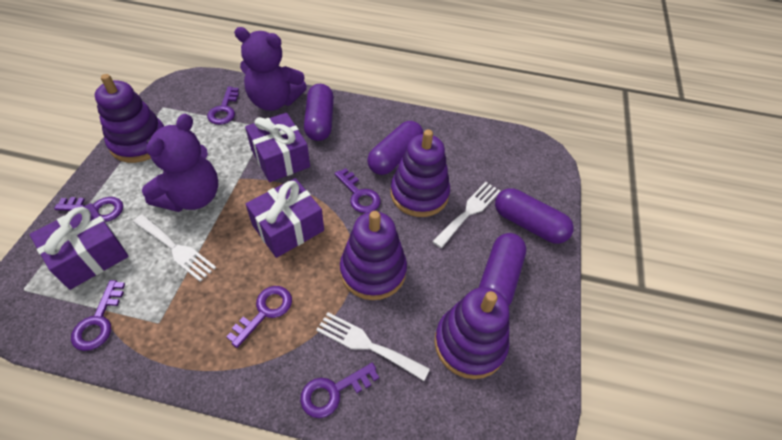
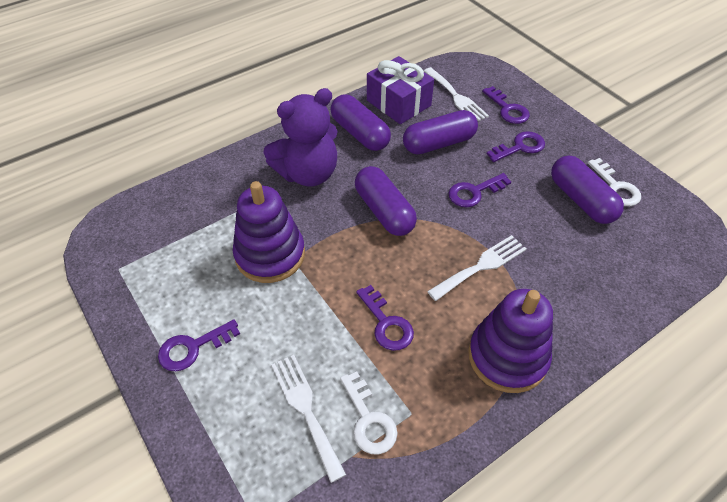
purple gift: 3 -> 1
purple key: 6 -> 5
purple stacking toy: 4 -> 2
purple teddy bear: 2 -> 1
white key: 0 -> 2

